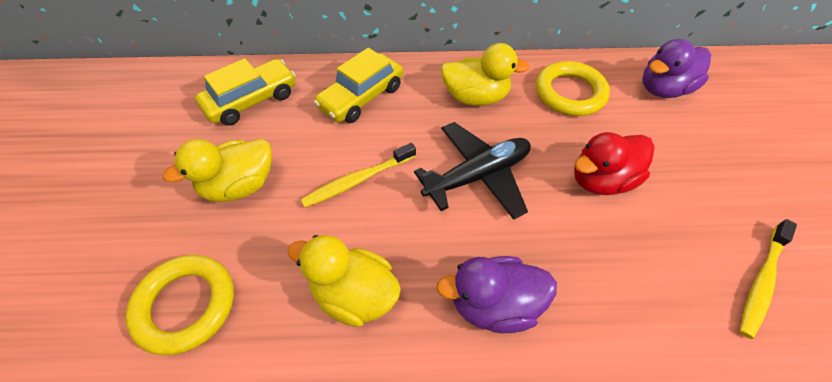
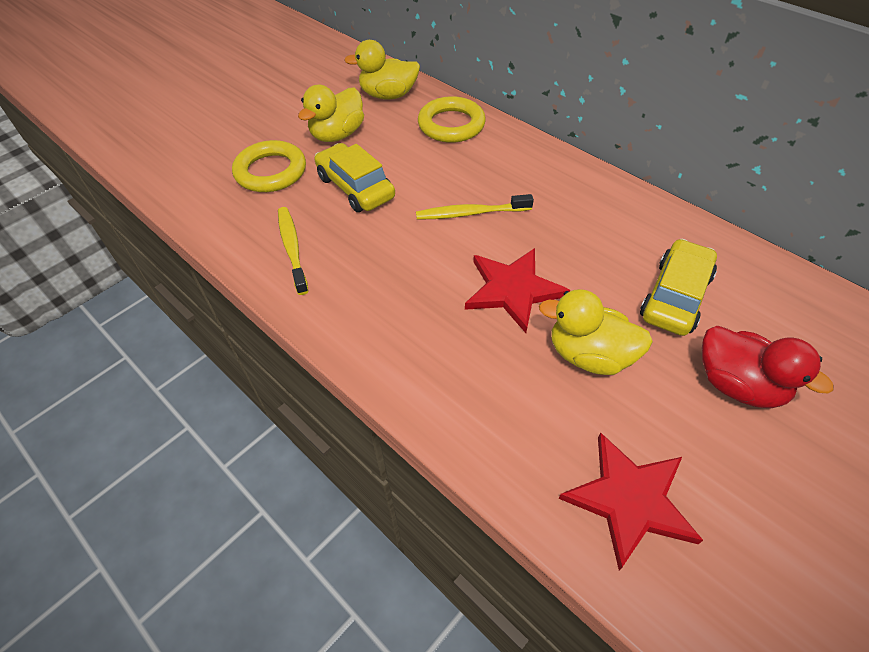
black plane: 1 -> 0
purple duck: 2 -> 0
red star: 0 -> 2

